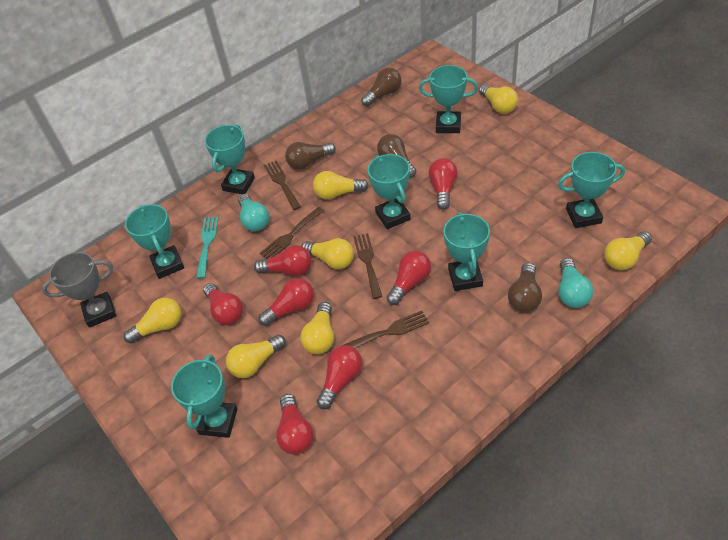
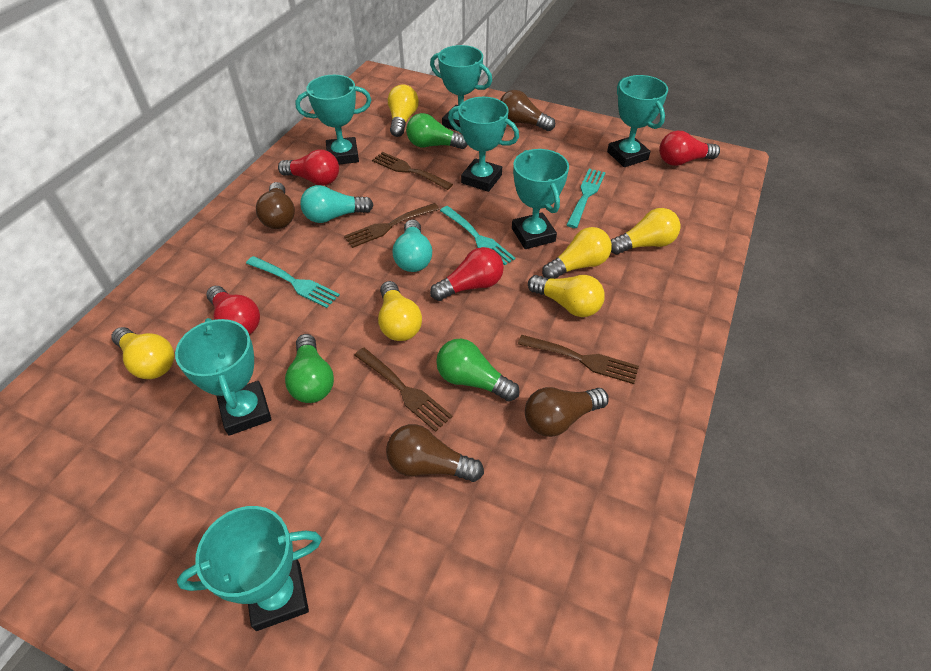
green light bulb: 0 -> 3
grey trophy: 1 -> 0
red light bulb: 7 -> 4
turquoise fork: 1 -> 3
yellow light bulb: 7 -> 6

